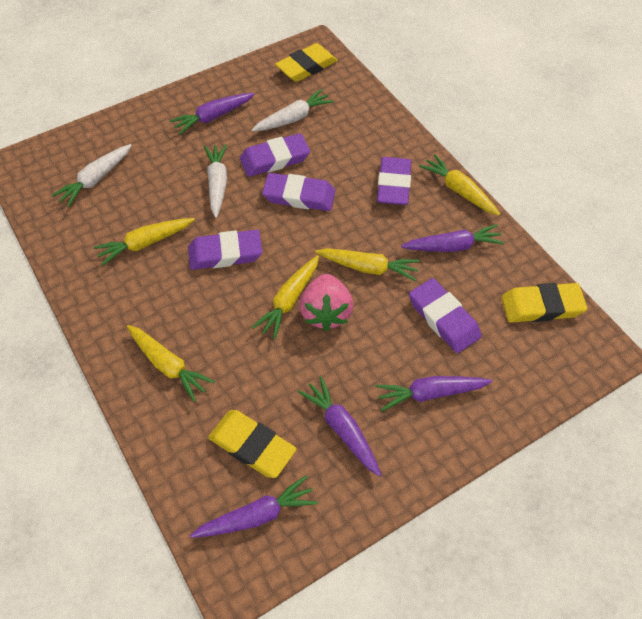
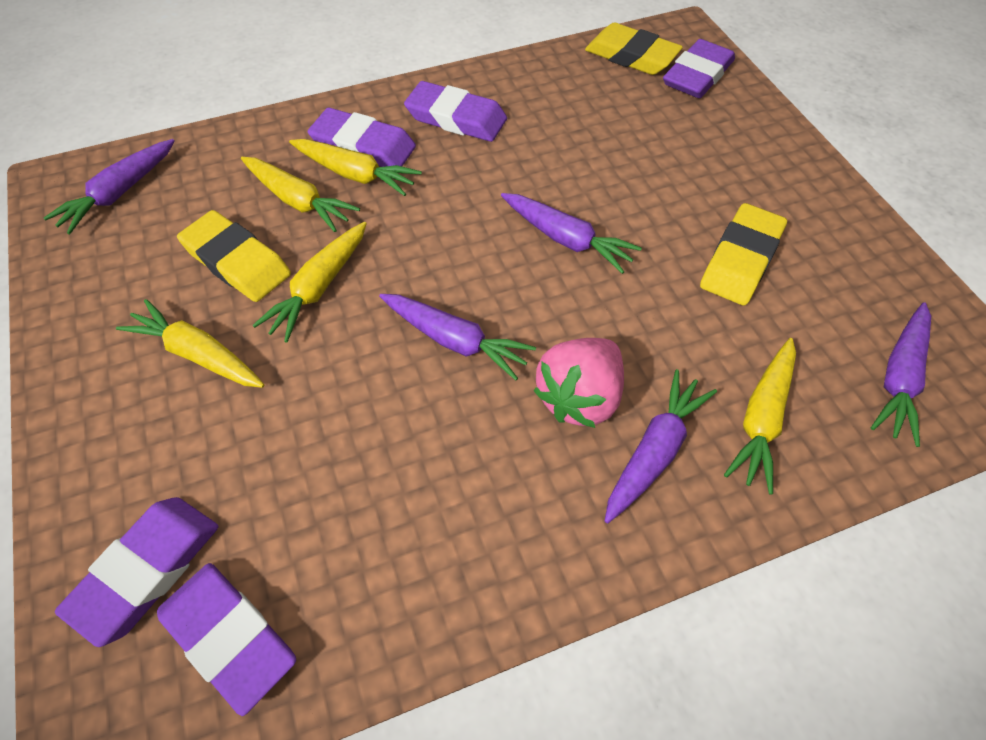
white carrot: 3 -> 0

